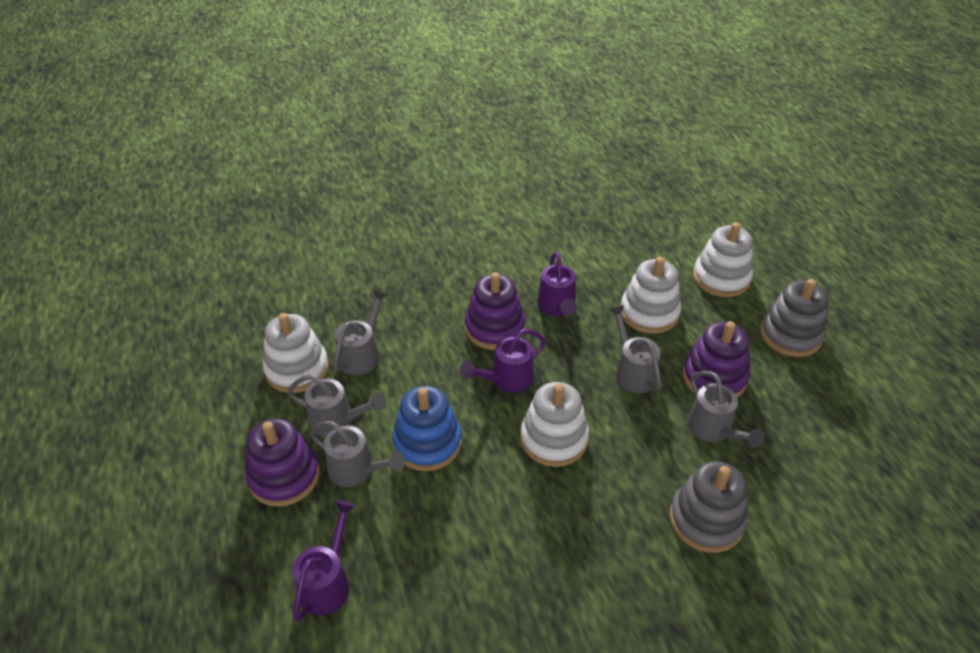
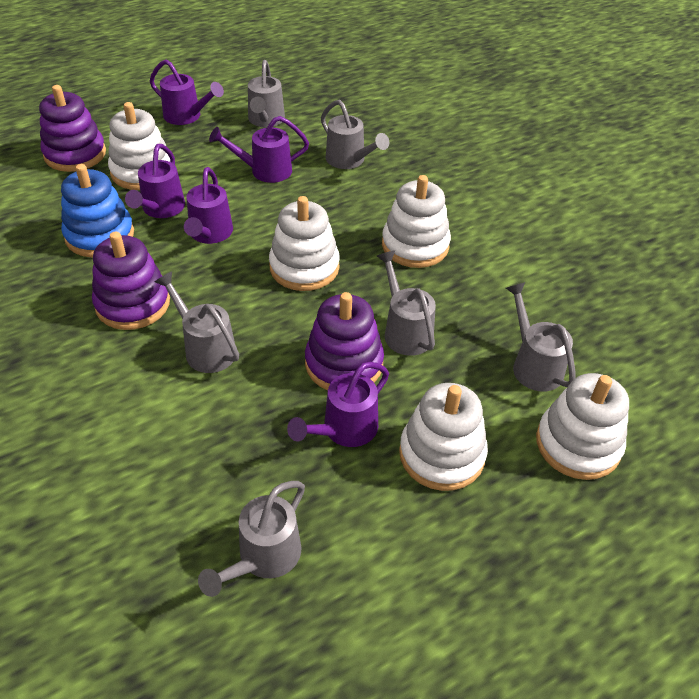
grey stacking toy: 2 -> 0
grey watering can: 5 -> 6
purple watering can: 3 -> 5
white stacking toy: 4 -> 5

